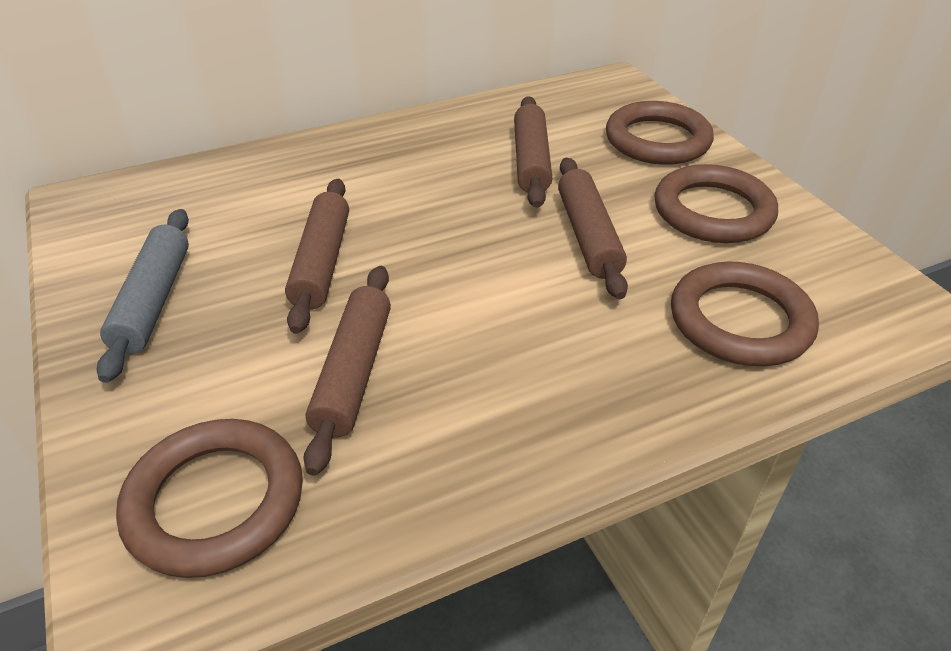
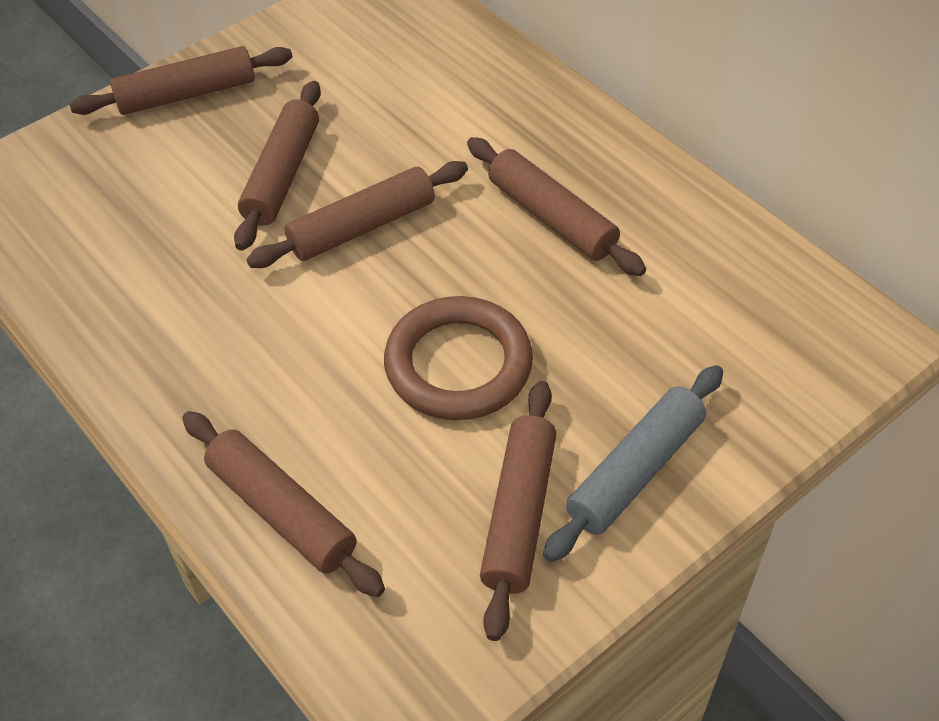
brown ring: 4 -> 1
brown rolling pin: 4 -> 6

